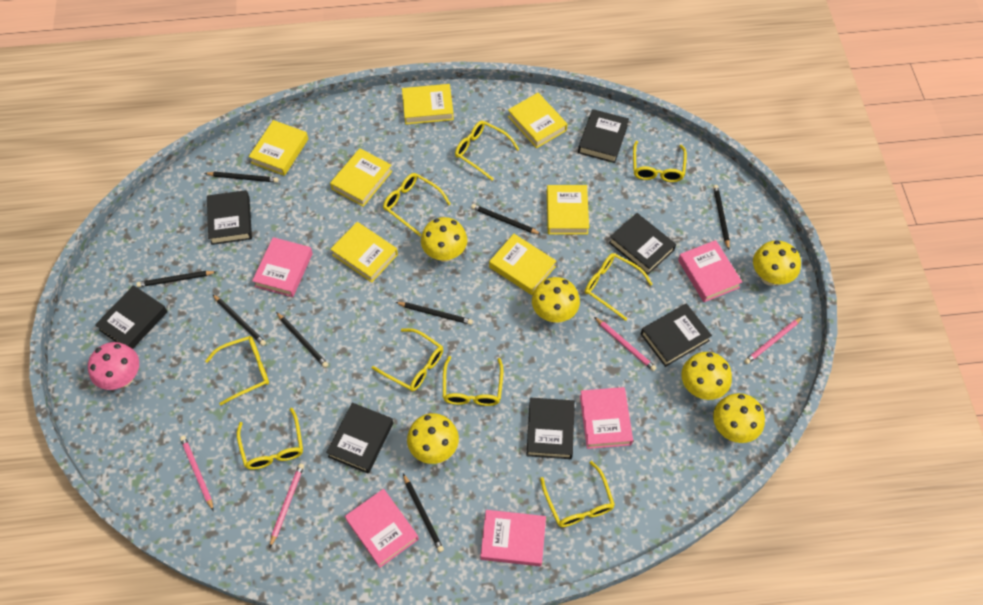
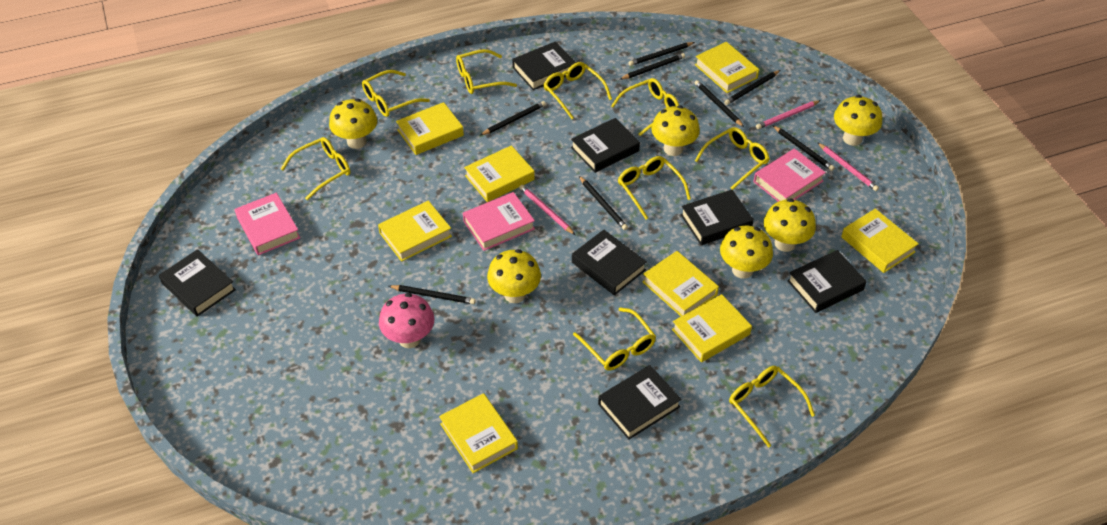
pink book: 5 -> 3
pink pencil: 4 -> 3
yellow book: 7 -> 8

